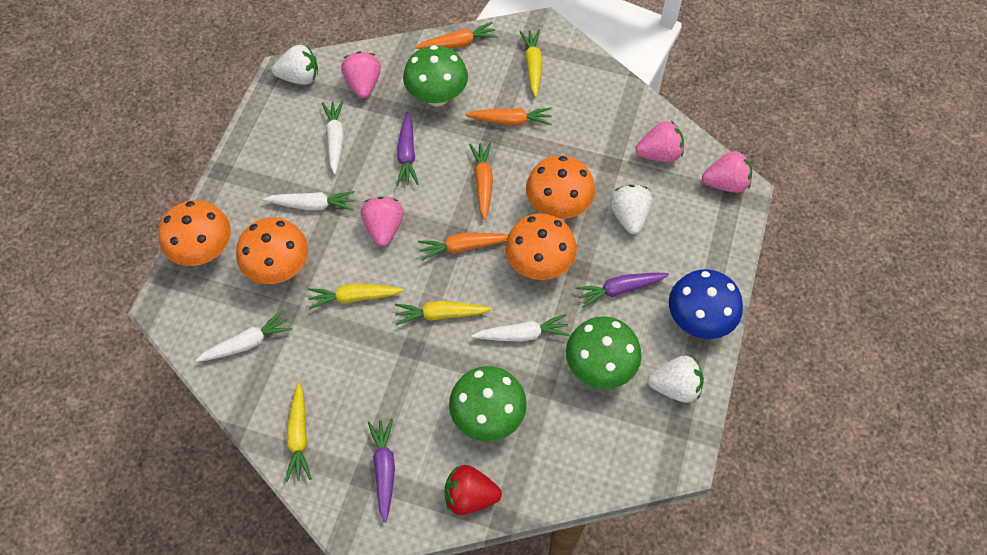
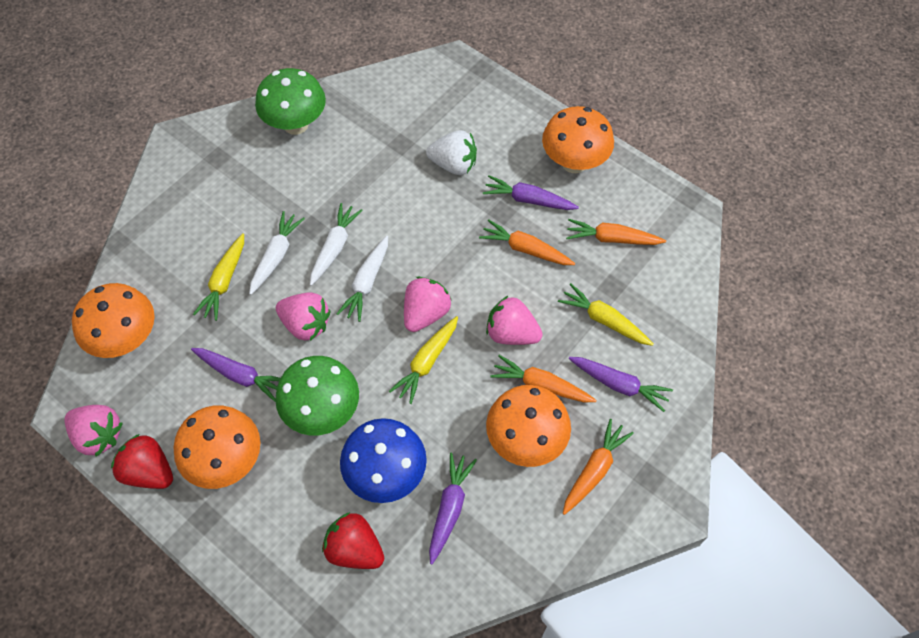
green mushroom: 3 -> 2
purple carrot: 3 -> 4
red strawberry: 1 -> 2
white carrot: 4 -> 3
white strawberry: 3 -> 1
yellow carrot: 4 -> 3

